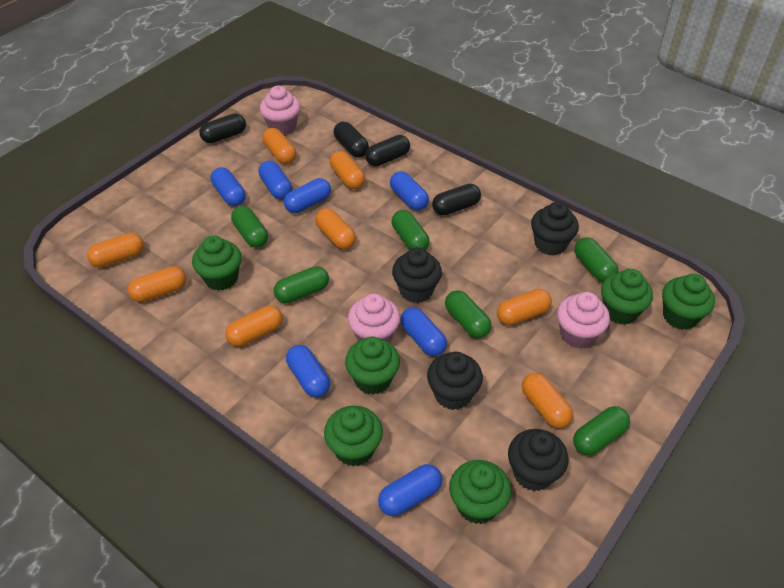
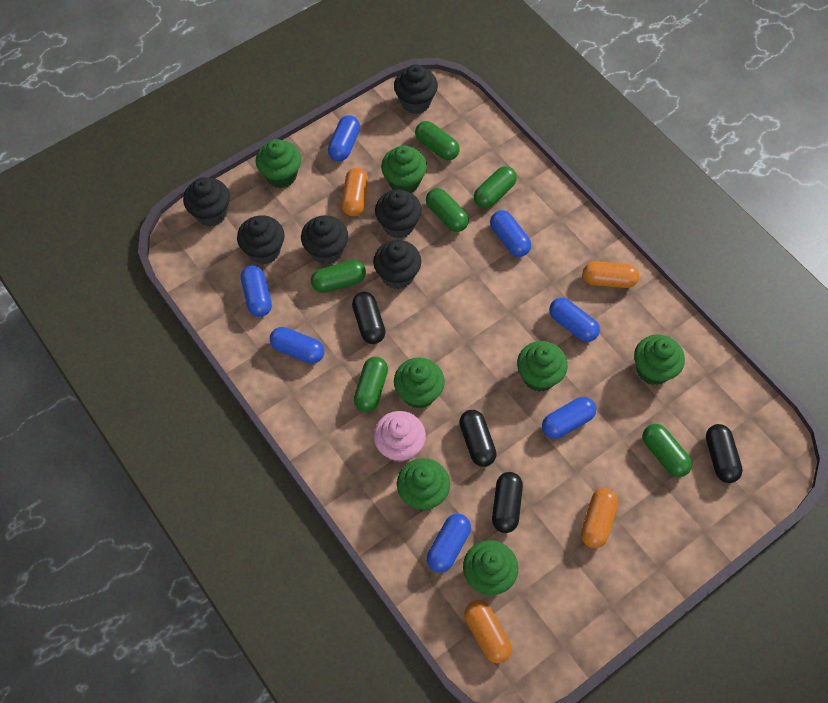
black cupcake: 4 -> 6
green cupcake: 6 -> 7
orange capsule: 8 -> 4
pink cupcake: 3 -> 1

